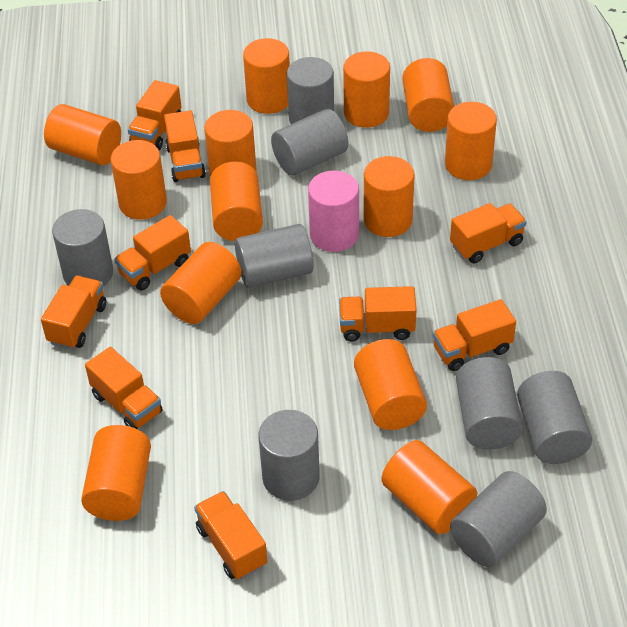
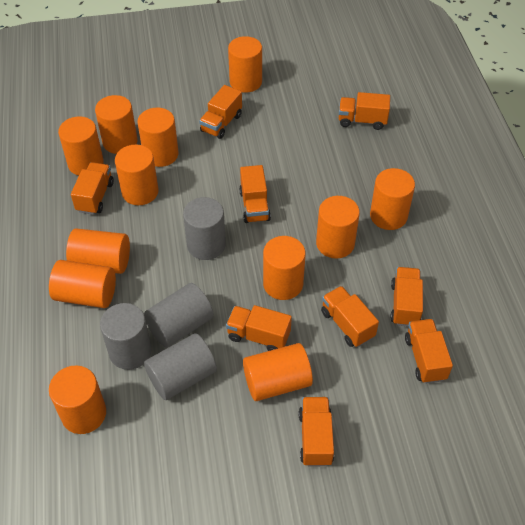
grey cylinder: 8 -> 4
orange cylinder: 13 -> 12
pink cylinder: 1 -> 0

